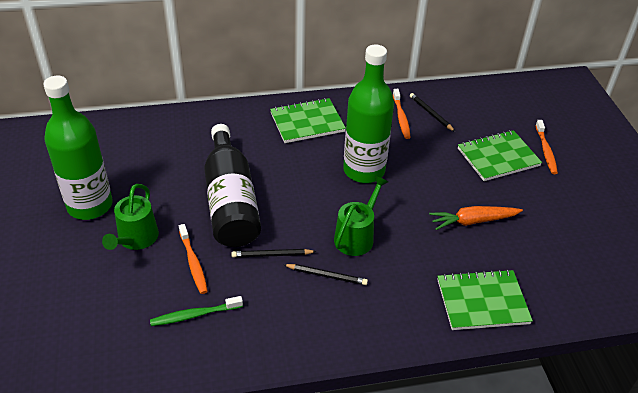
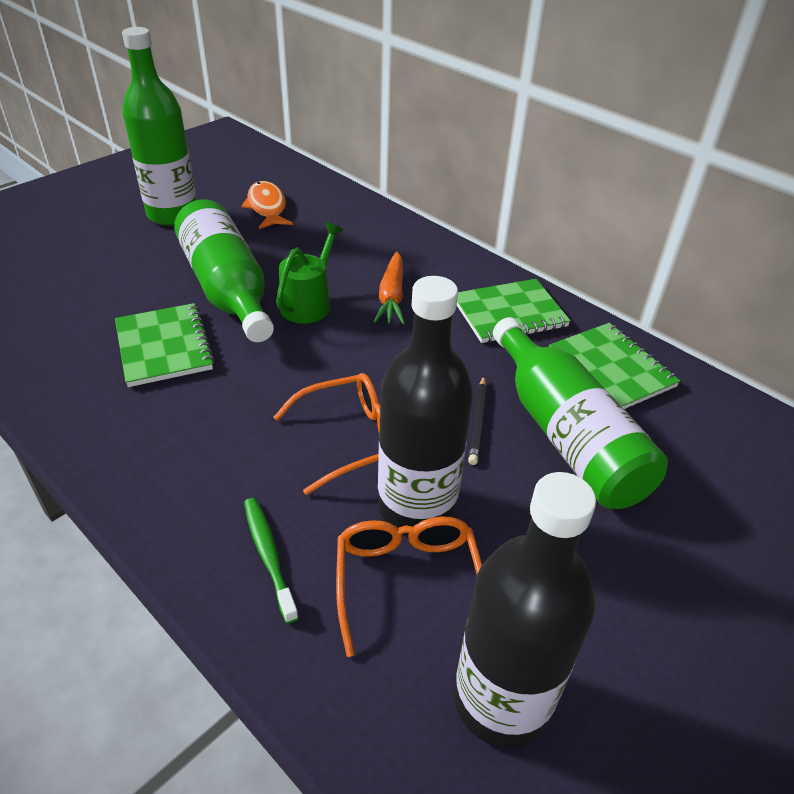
black bottle: 1 -> 2
black pencil: 3 -> 1
green bottle: 2 -> 3
green watering can: 2 -> 1
orange fish: 0 -> 1
orange glasses: 0 -> 2
orange toothbrush: 3 -> 0

